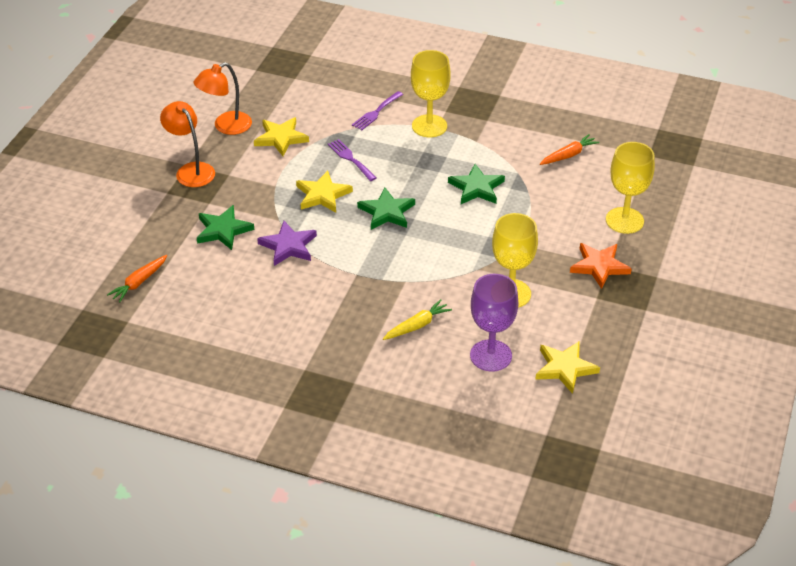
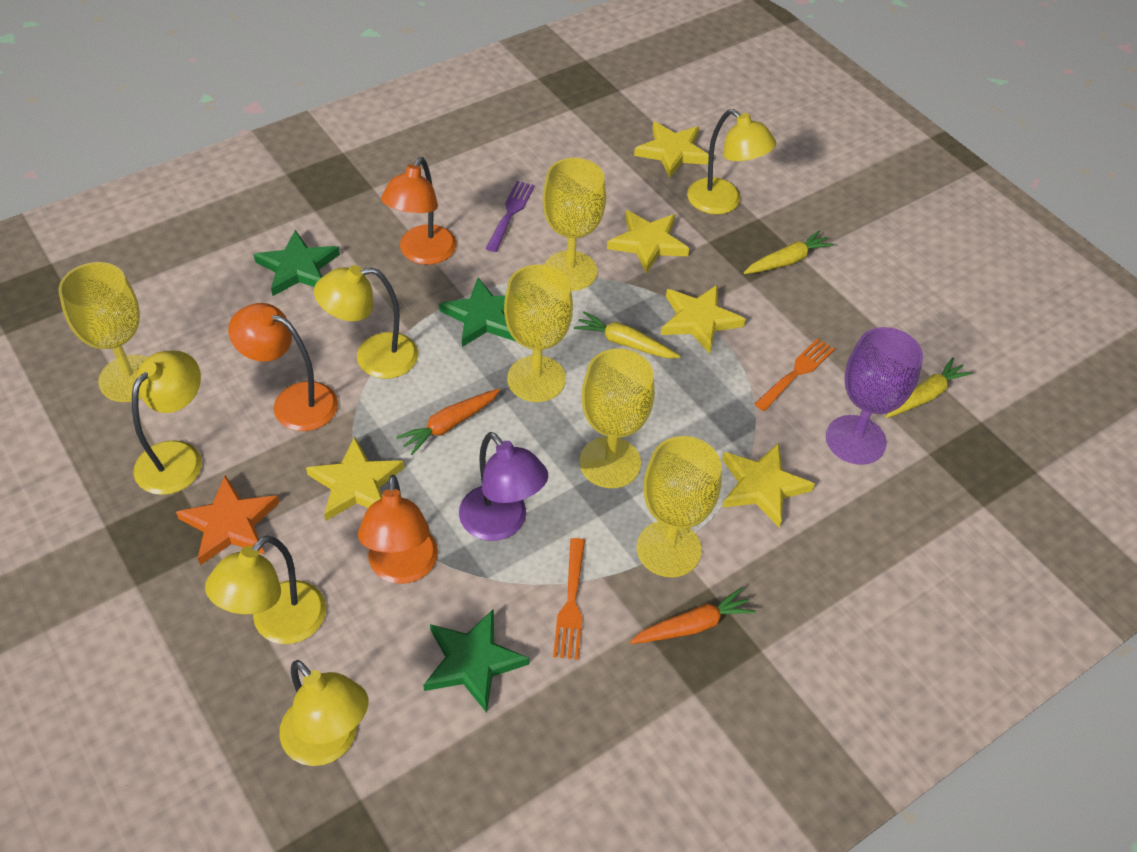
orange fork: 0 -> 2
orange lamp: 2 -> 3
purple fork: 2 -> 1
purple lamp: 0 -> 1
purple star: 1 -> 0
yellow carrot: 1 -> 3
yellow goblet: 3 -> 5
yellow lamp: 0 -> 5
yellow star: 3 -> 5

